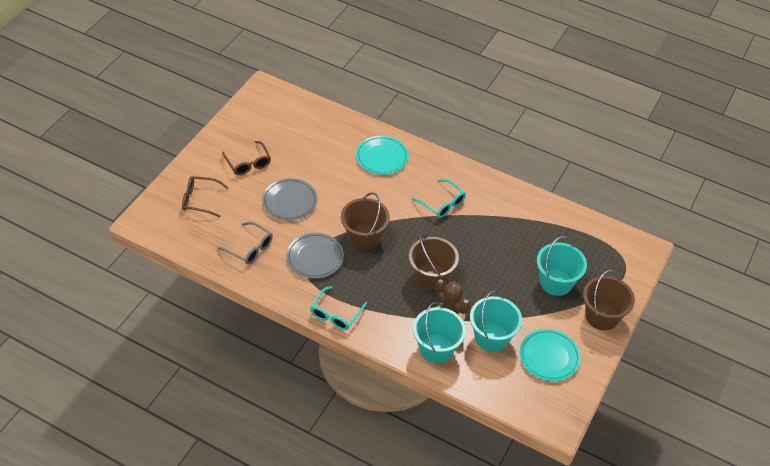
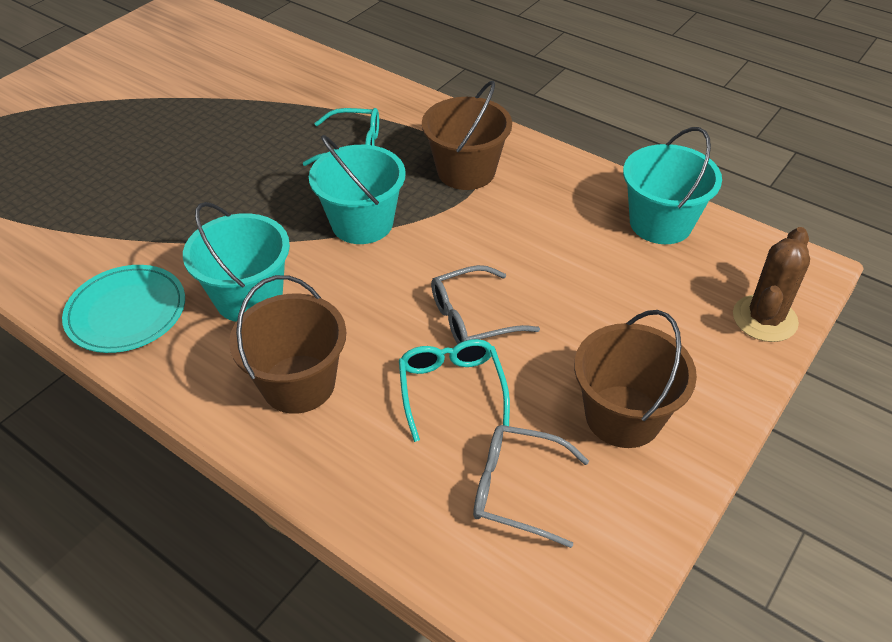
brown glasses: 2 -> 0
grey glasses: 1 -> 2
grey plate: 2 -> 0
turquoise plate: 2 -> 1

